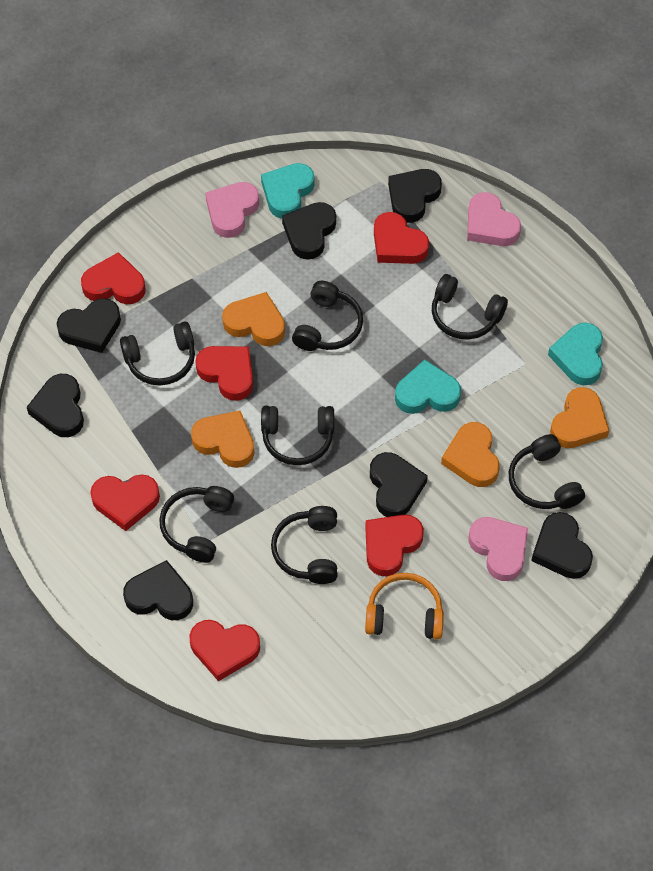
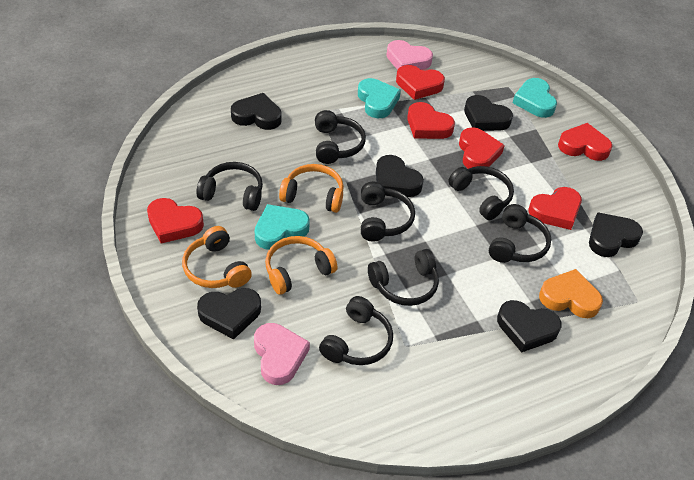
black heart: 7 -> 6
orange headphones: 1 -> 3
orange heart: 4 -> 1
pink heart: 3 -> 2

